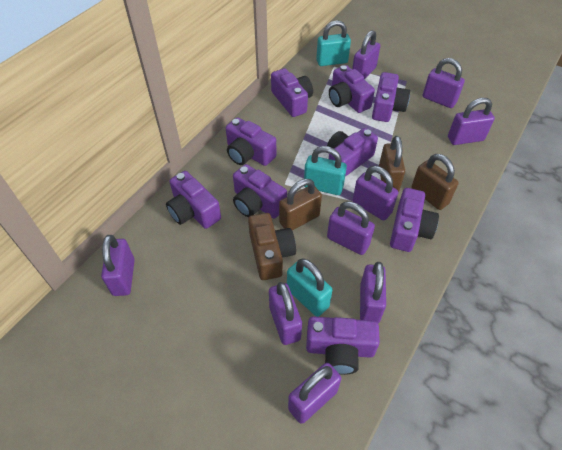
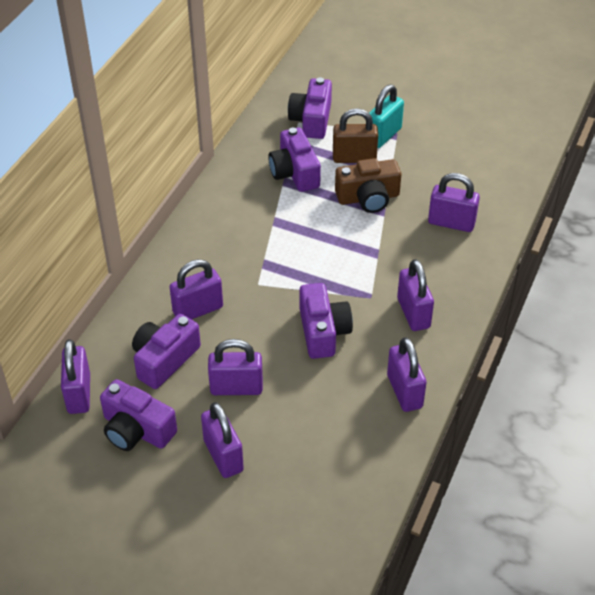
brown padlock: 3 -> 1
purple camera: 9 -> 5
purple padlock: 9 -> 7
turquoise padlock: 3 -> 1

